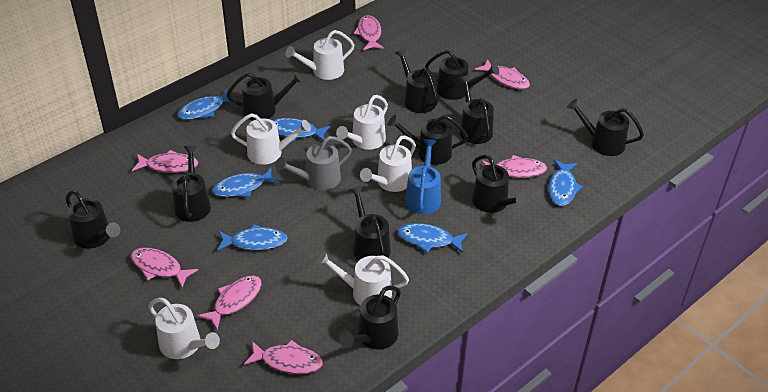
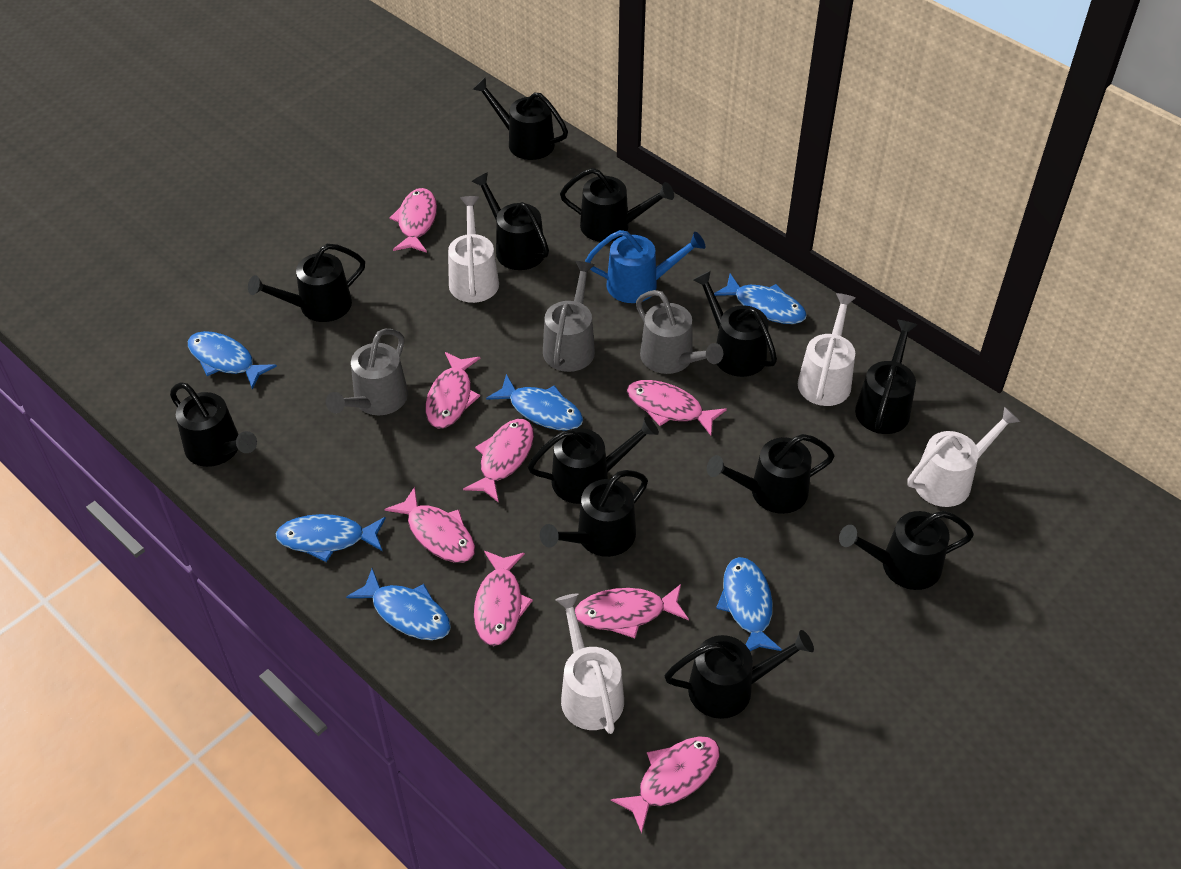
black watering can: 11 -> 12
grey watering can: 1 -> 3
pink fish: 7 -> 8
white watering can: 6 -> 4

